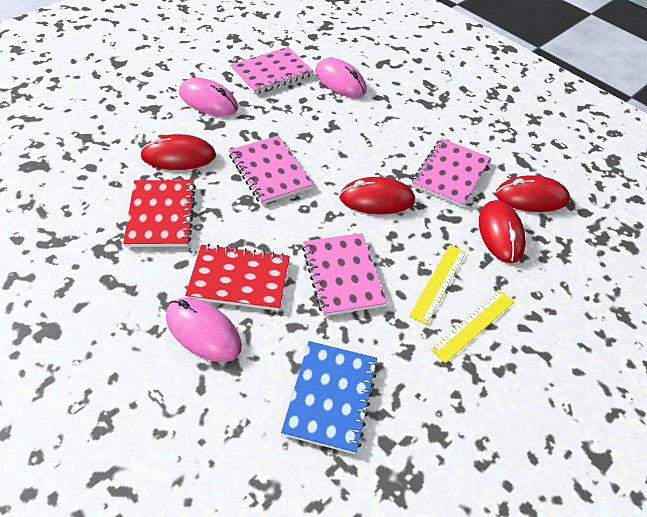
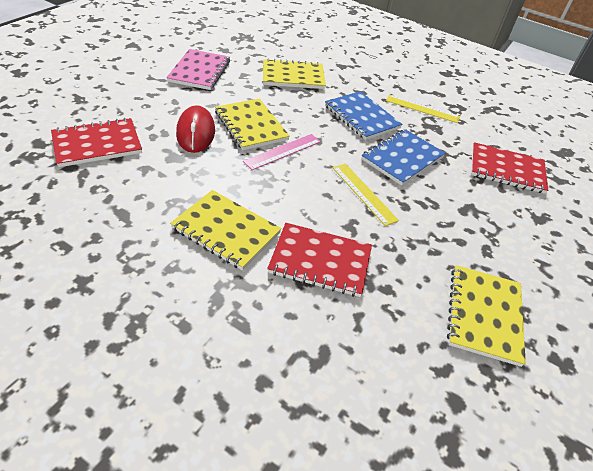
blue notebook: 1 -> 2
pink mouse: 3 -> 0
pink notebook: 4 -> 1
pink ruler: 0 -> 1
red mouse: 4 -> 1
red notebook: 2 -> 3
yellow notebook: 0 -> 4

